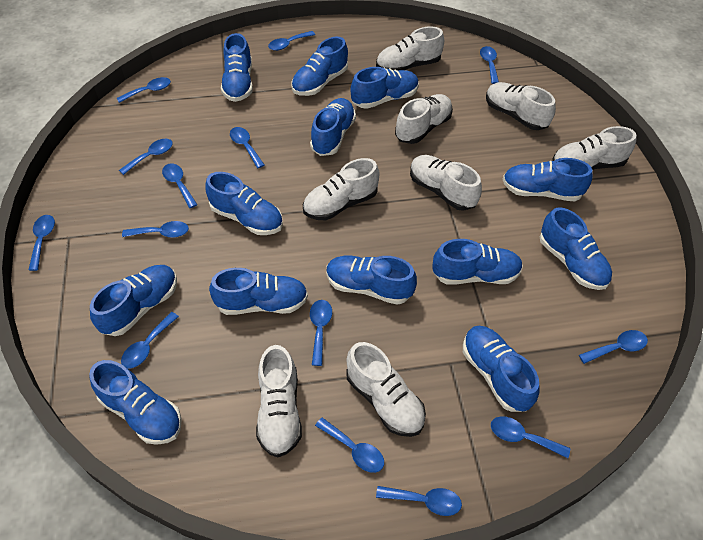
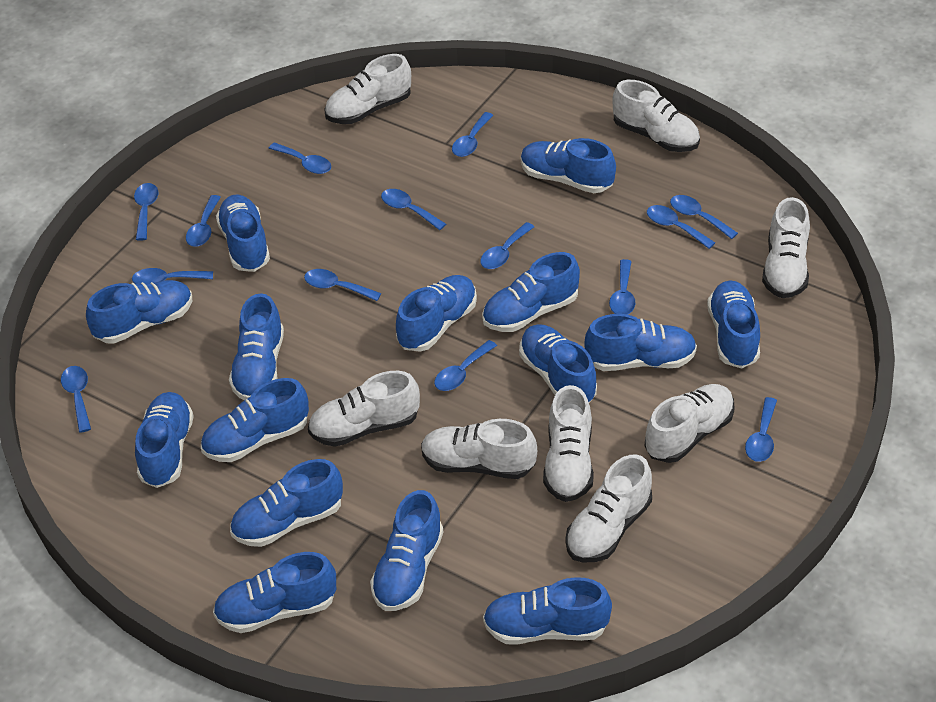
blue shoe: 13 -> 15

